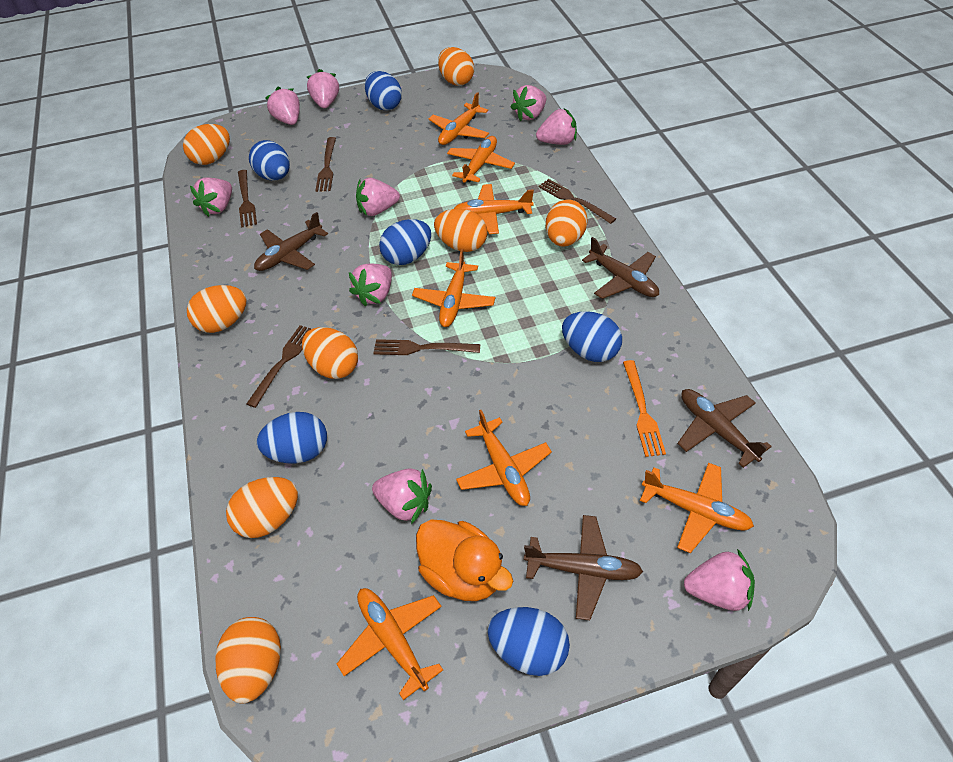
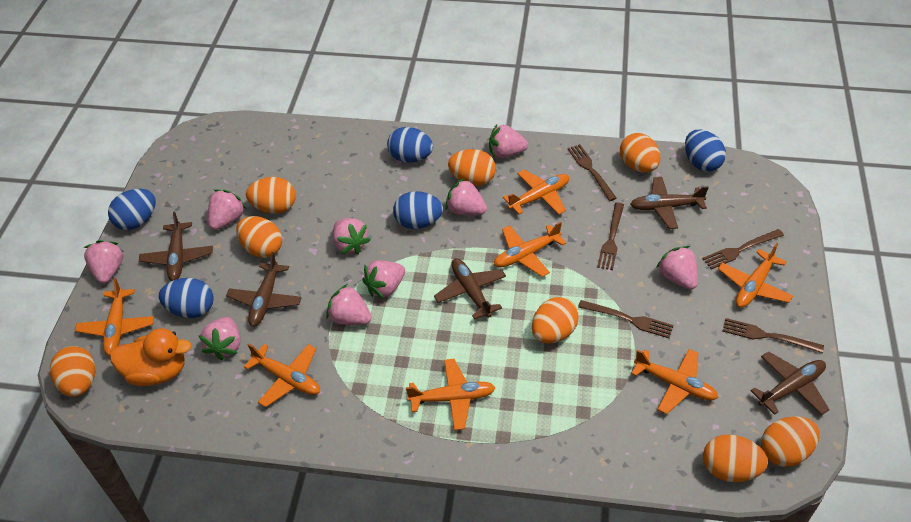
blue egg: 6 -> 5
brown plane: 4 -> 5
orange fork: 1 -> 0

